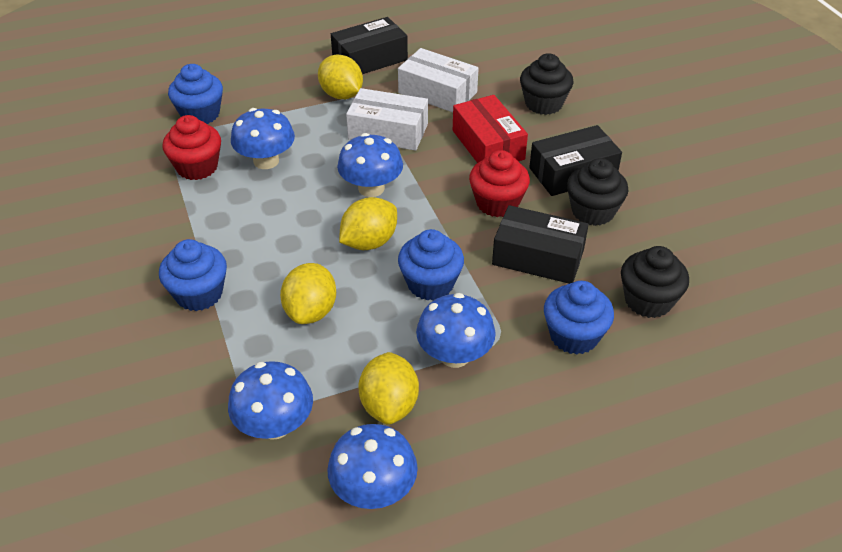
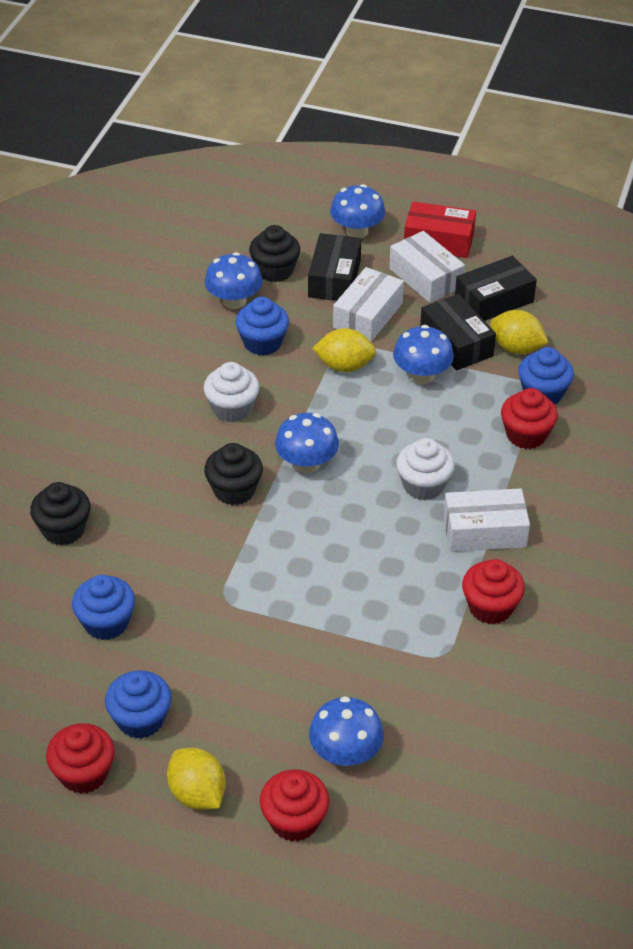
red cupcake: 2 -> 4
white box: 2 -> 3
white cupcake: 0 -> 2
yellow lemon: 4 -> 3

